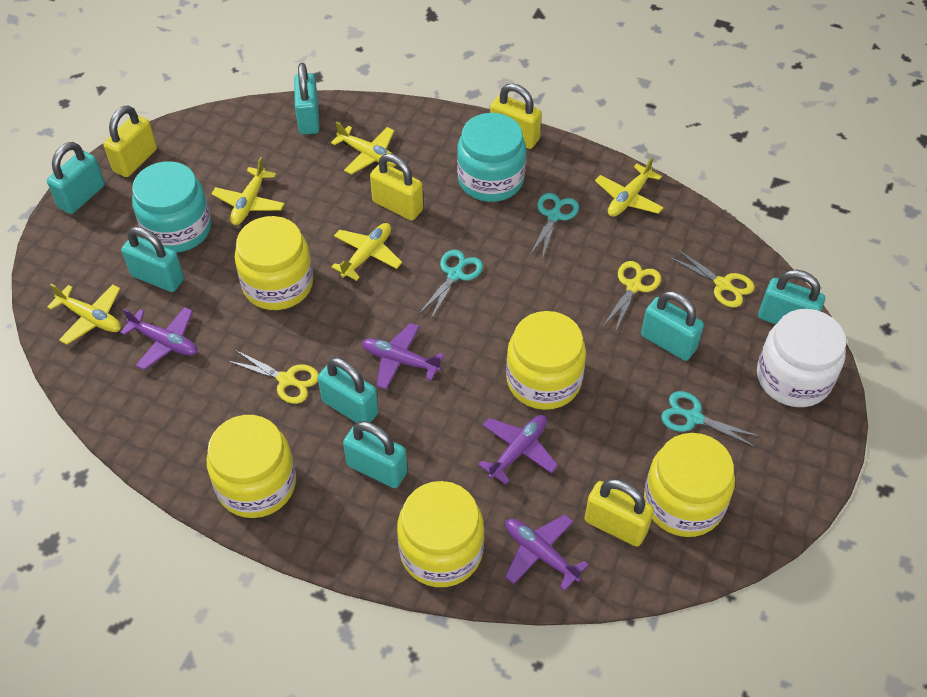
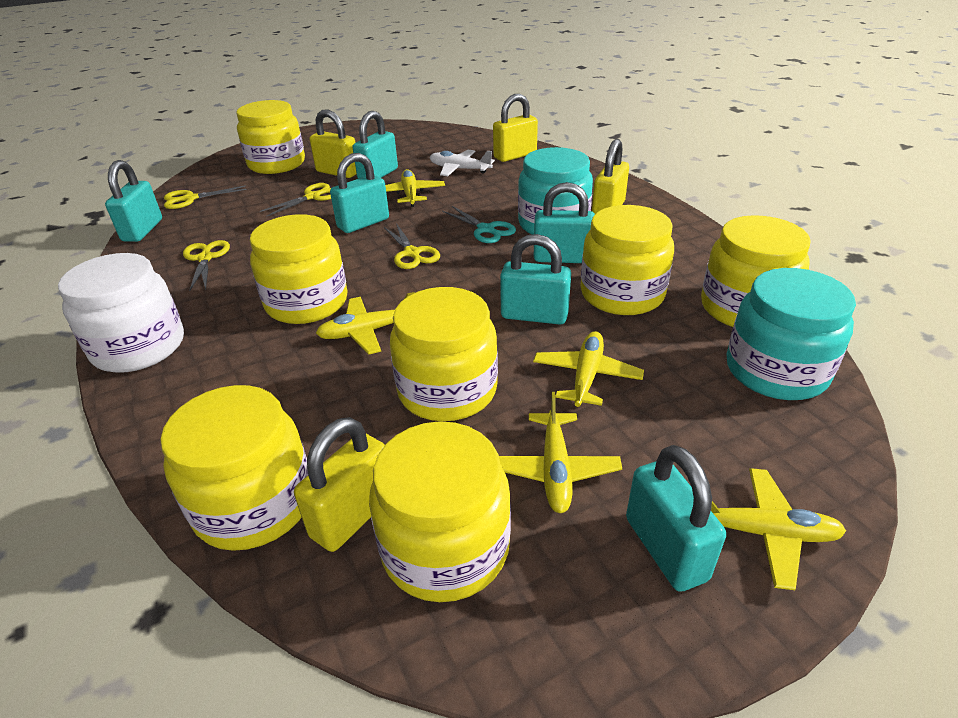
purple plane: 4 -> 0
turquoise padlock: 7 -> 6
turquoise scissors: 3 -> 1
white plane: 0 -> 1
yellow jar: 5 -> 7
yellow scissors: 3 -> 4

